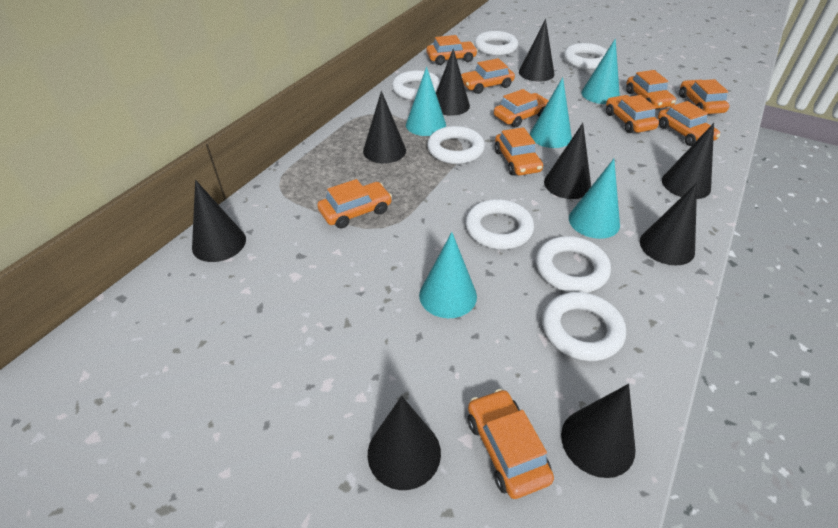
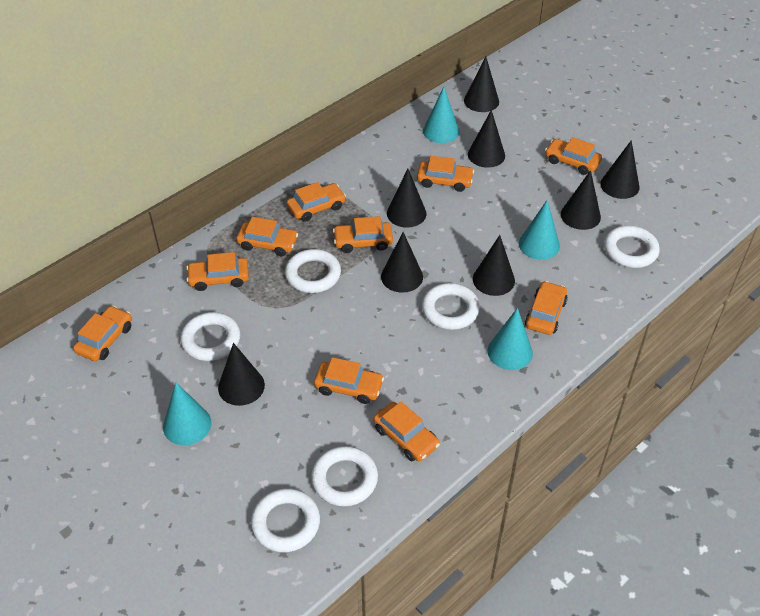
black cone: 9 -> 8
turquoise cone: 5 -> 4
white ring: 7 -> 6

